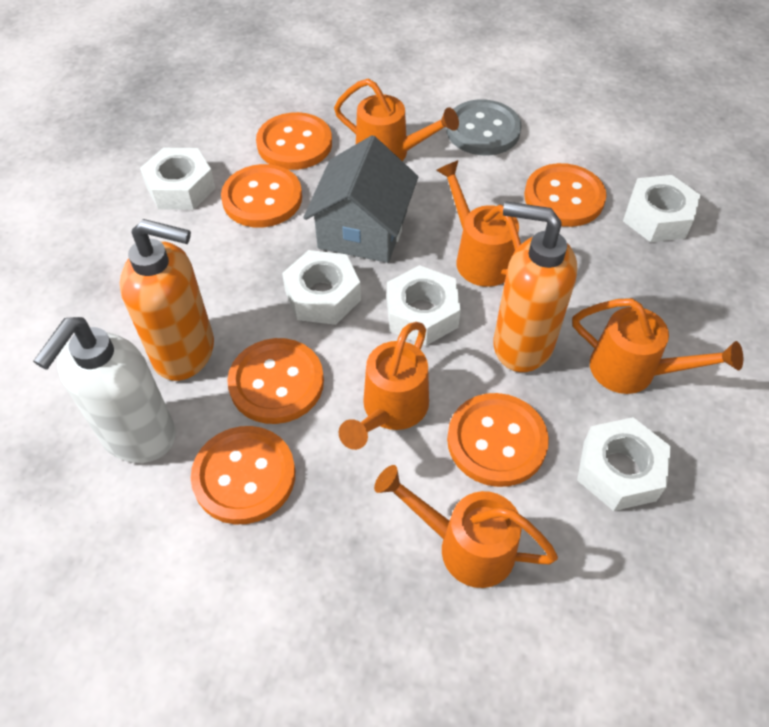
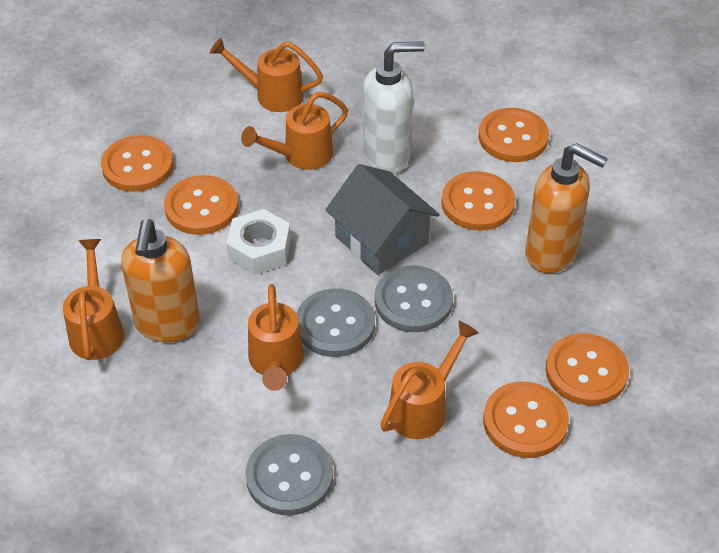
grey button: 1 -> 3
white nut: 5 -> 1

